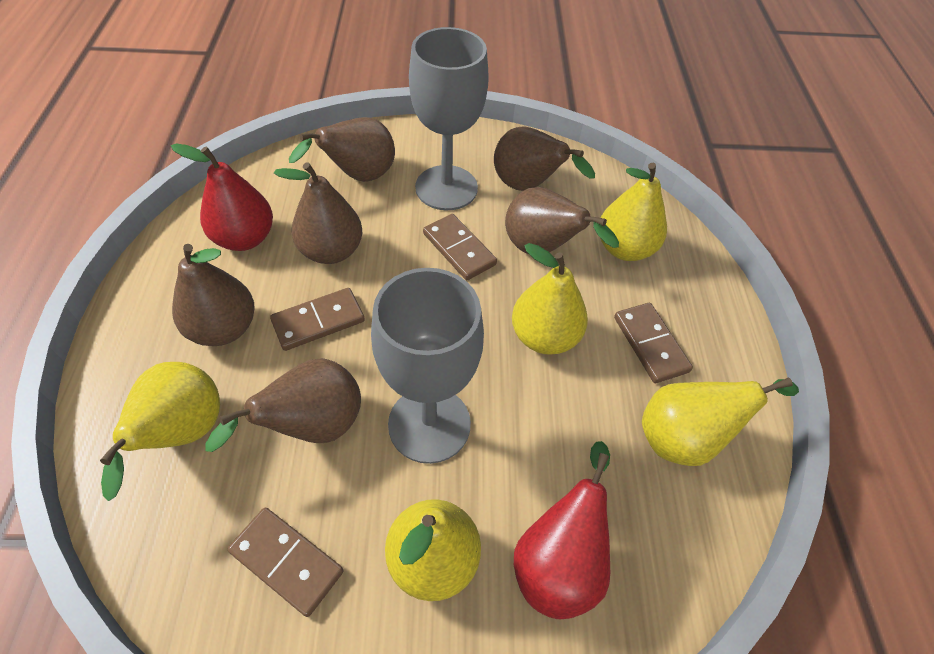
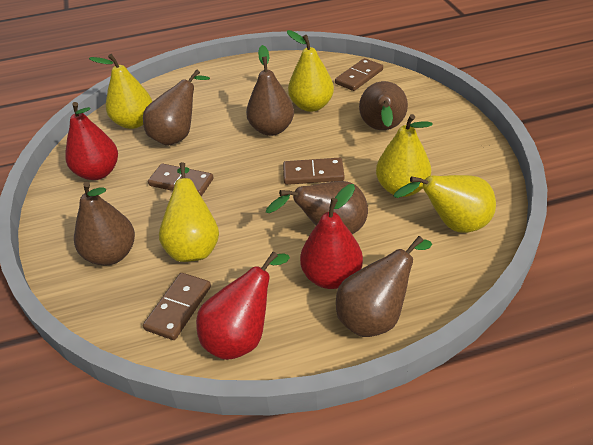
grey goblet: 2 -> 0
red pear: 2 -> 3

